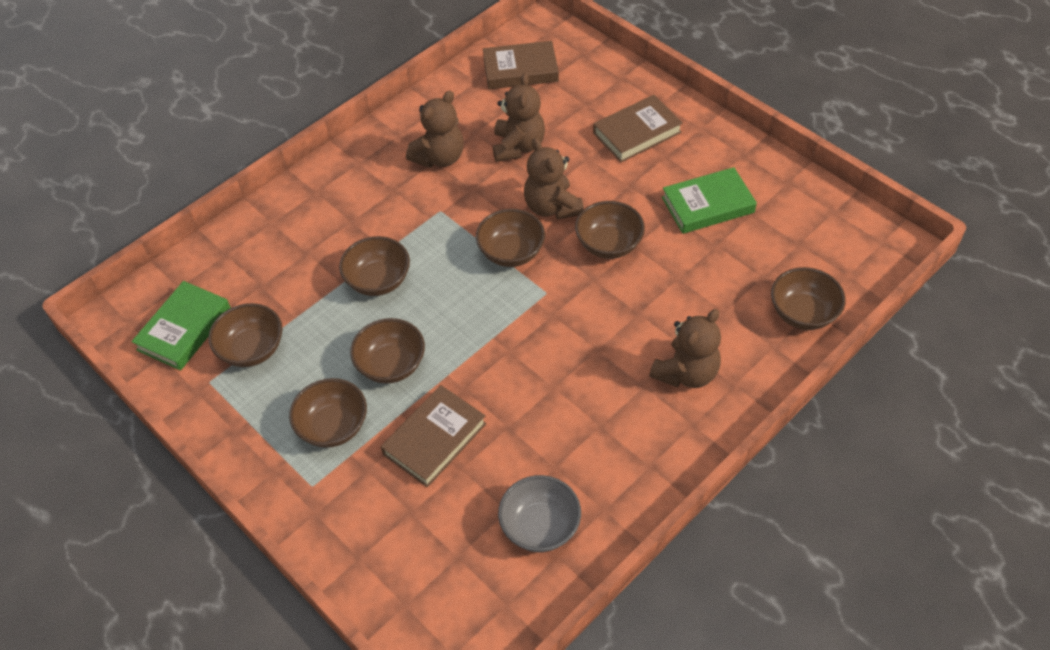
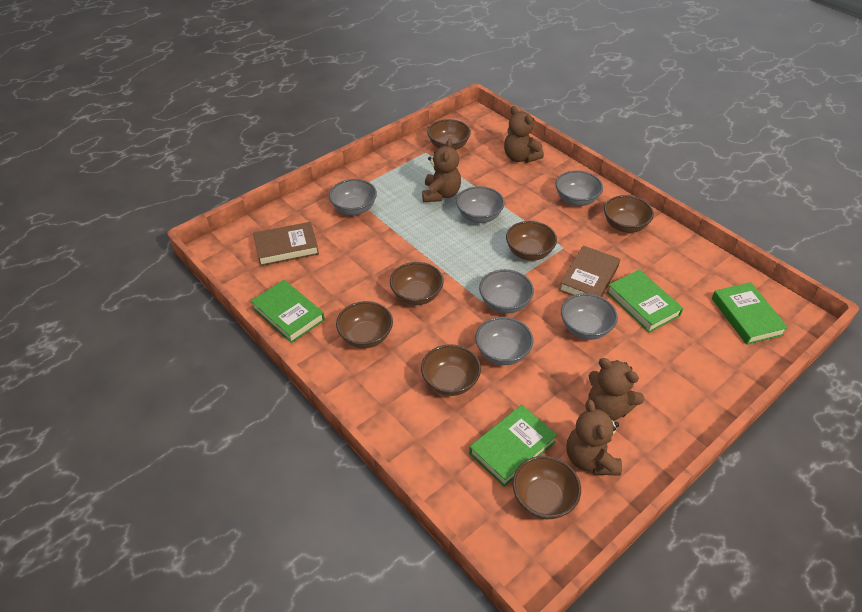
brown book: 3 -> 2
green book: 2 -> 4
grey bowl: 1 -> 6

